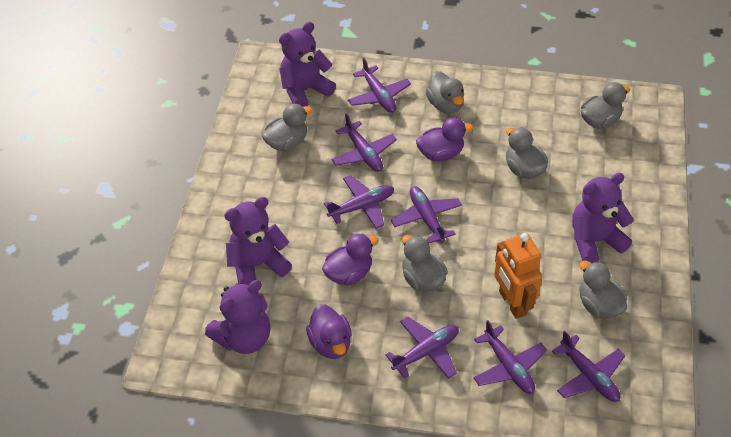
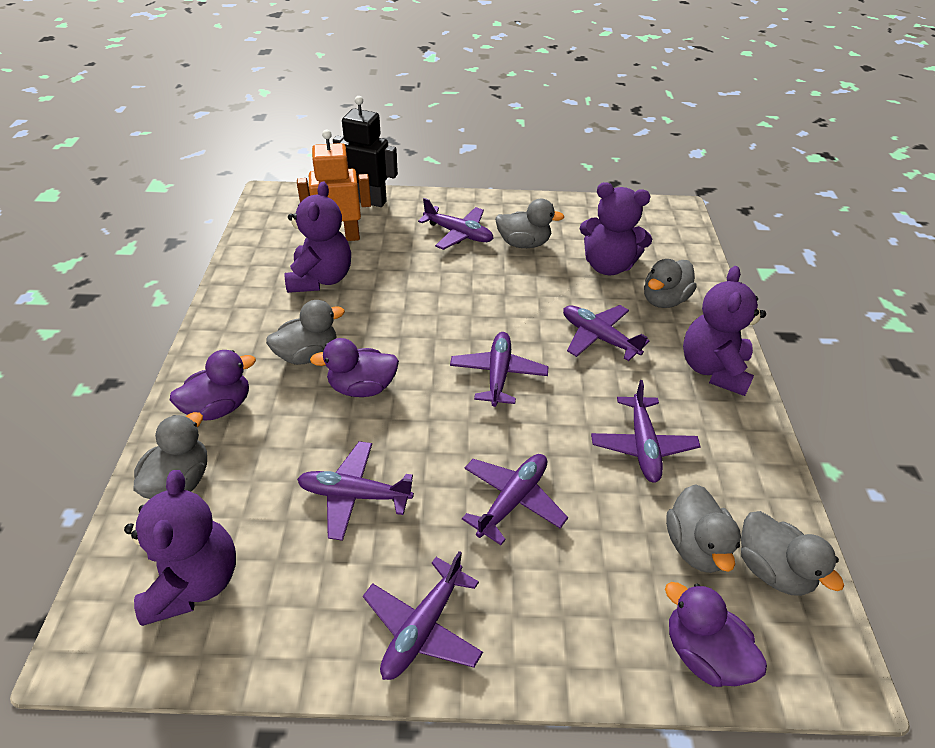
black robot: 0 -> 1

